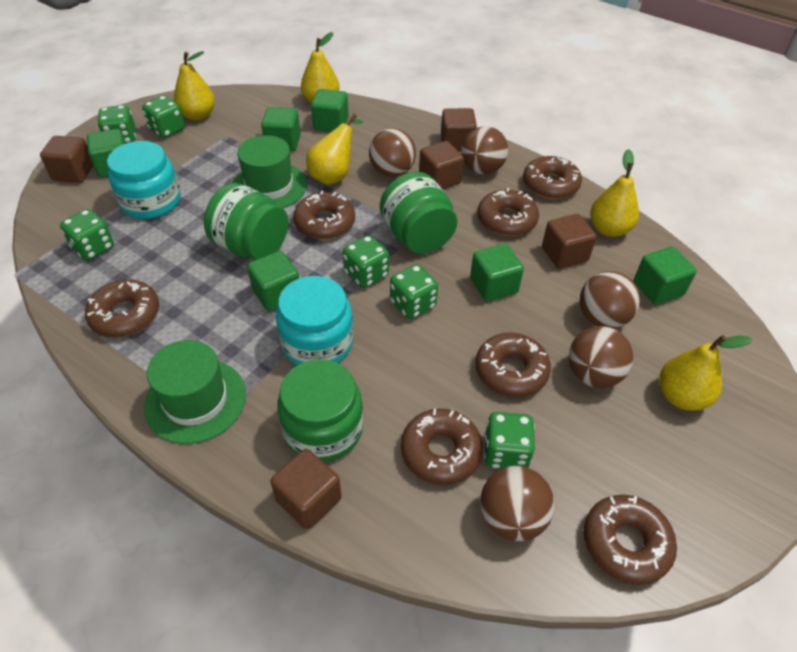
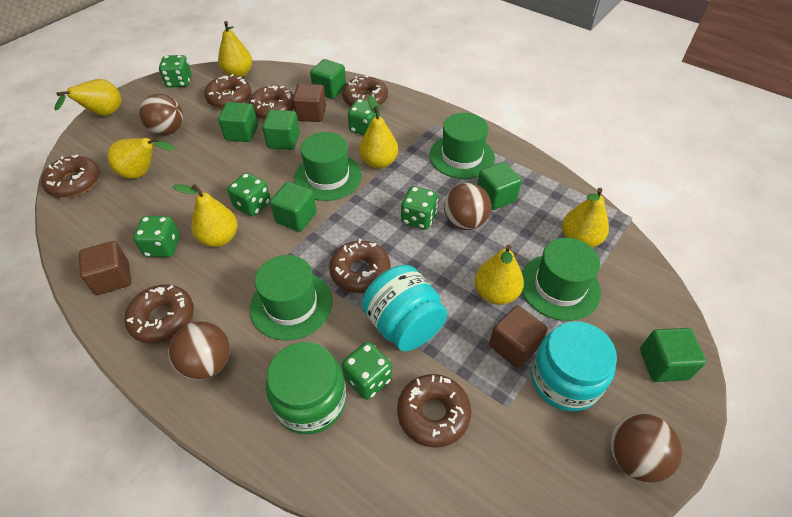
brown ball: 5 -> 4
brown cube: 5 -> 3
green hat: 2 -> 4
green jar: 3 -> 1
yellow pear: 5 -> 7

